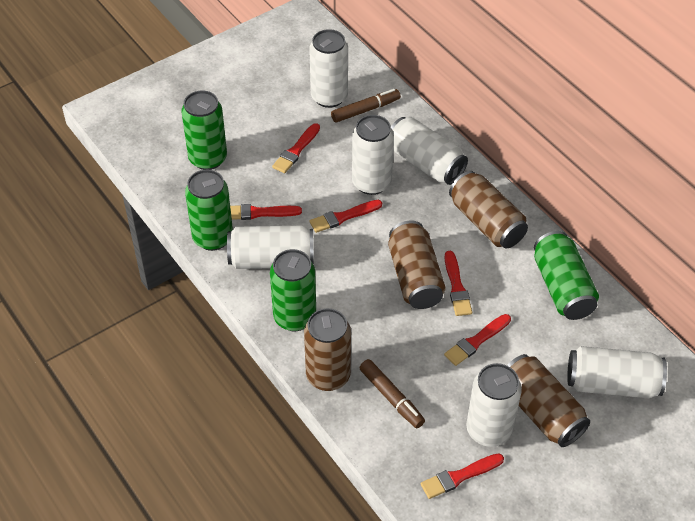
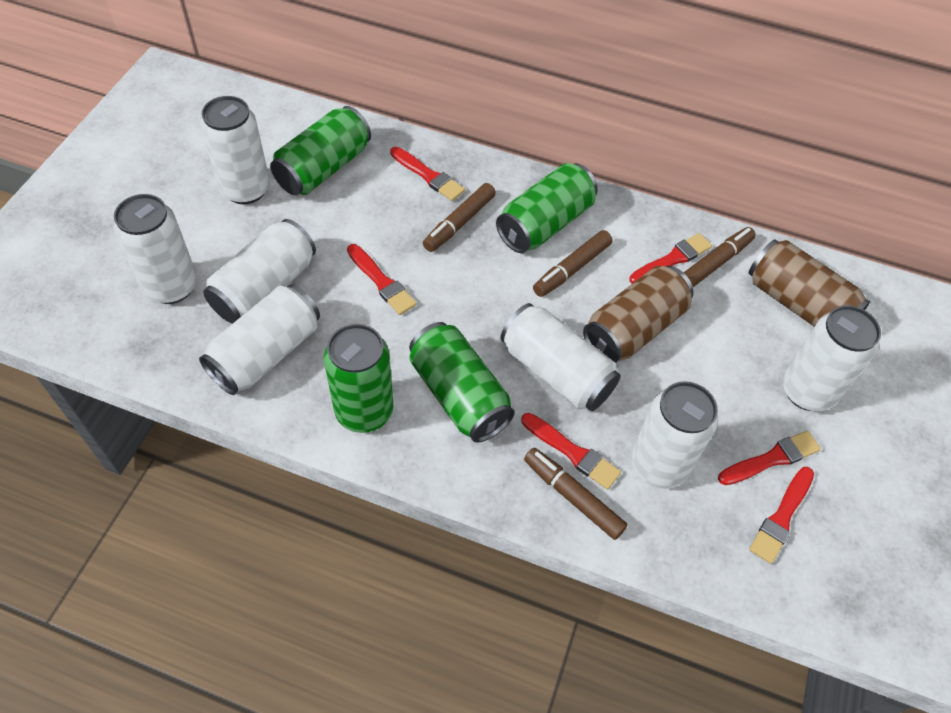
brown can: 4 -> 2
brown marker: 2 -> 4
white can: 6 -> 7

